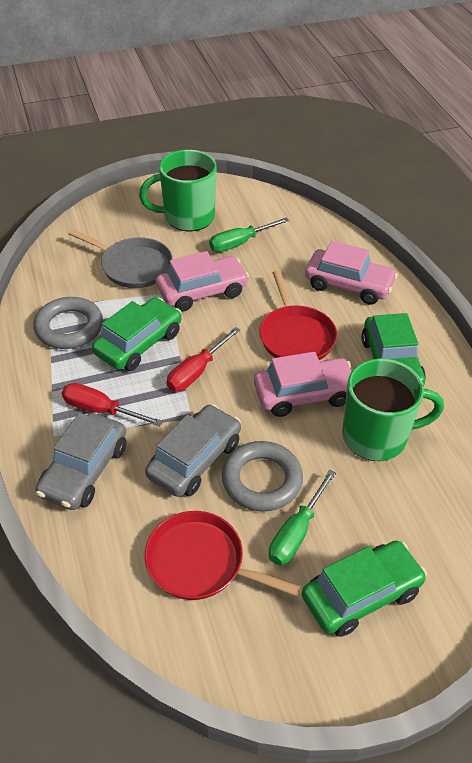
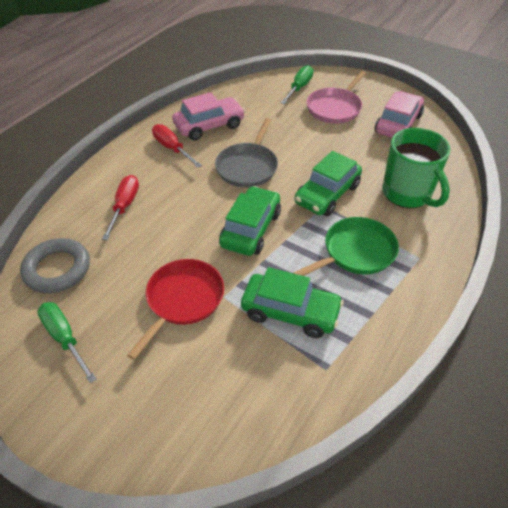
green mug: 2 -> 1
green pan: 0 -> 1
grey car: 2 -> 0
grey ring: 2 -> 1
pink car: 3 -> 2
pink pan: 0 -> 1
red pan: 2 -> 1

